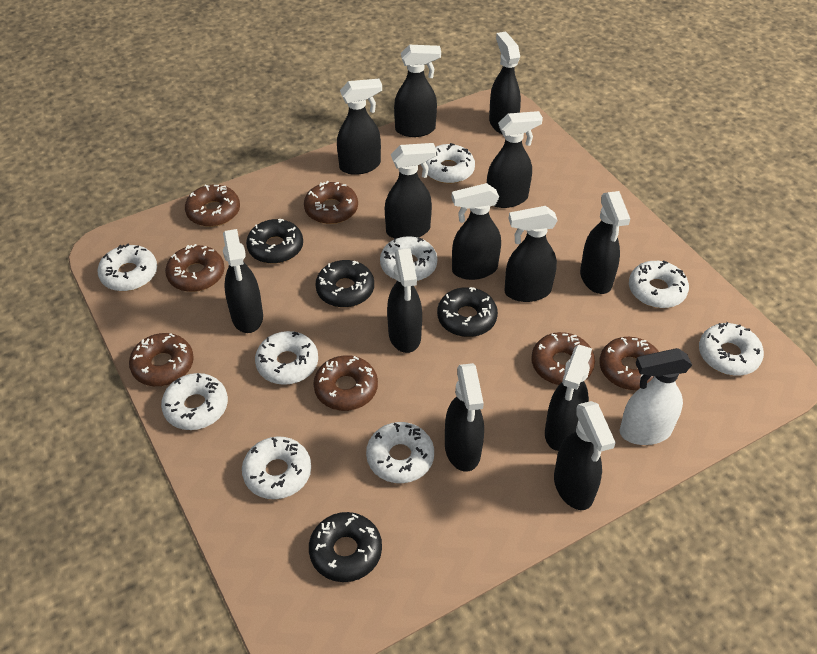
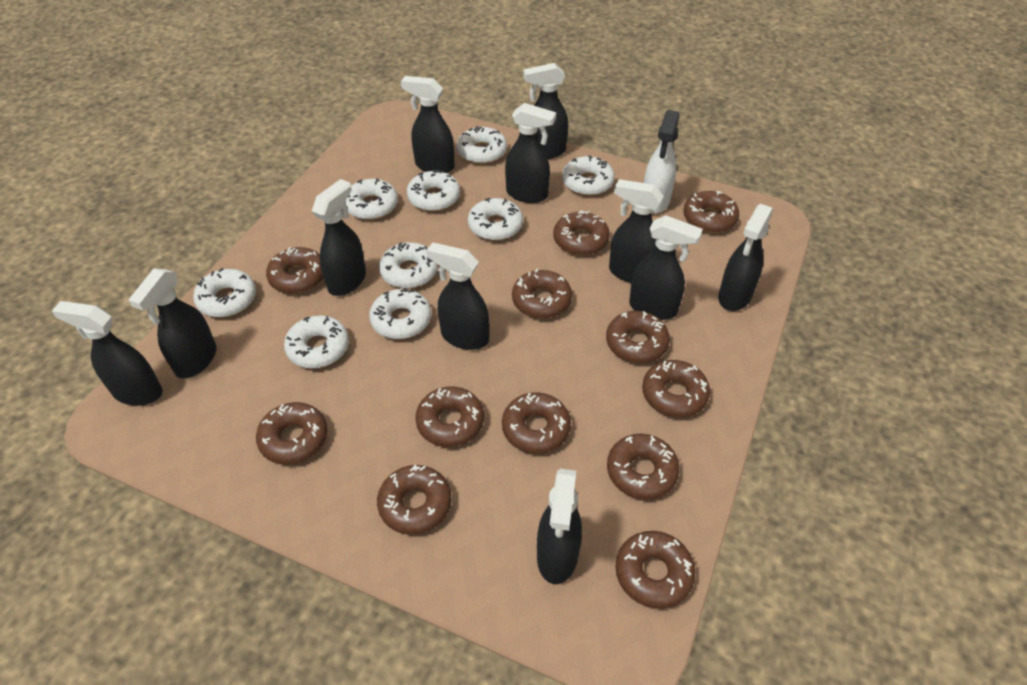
black donut: 4 -> 0
black spray bottle: 13 -> 11
brown donut: 7 -> 12

